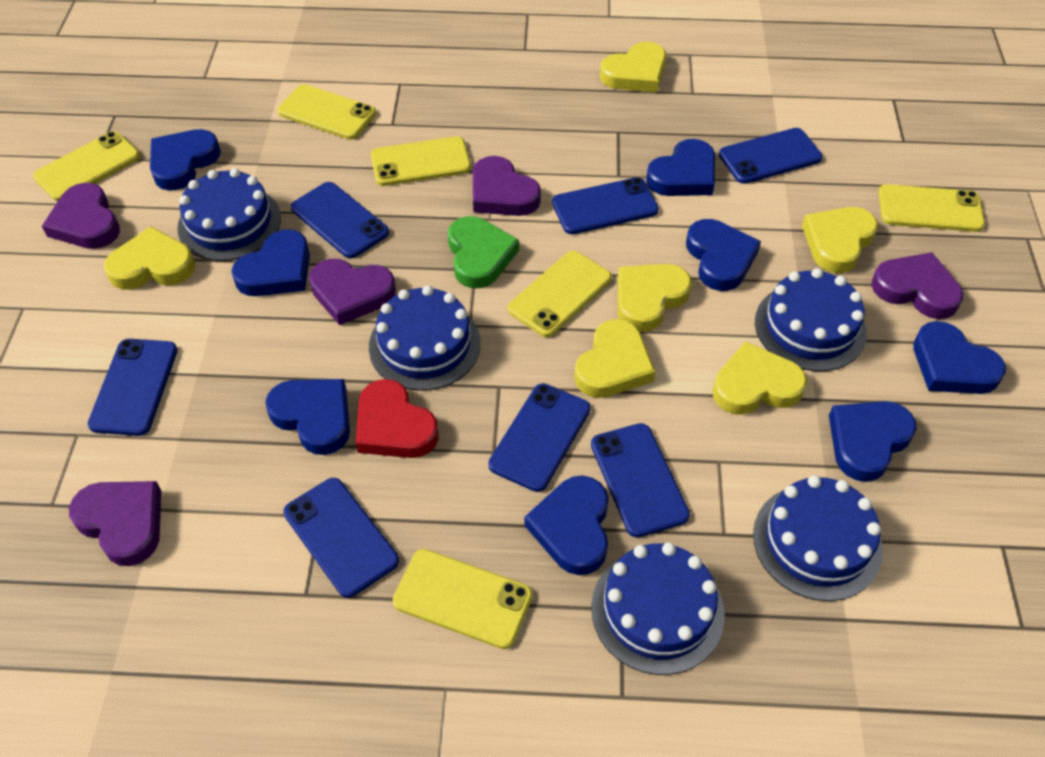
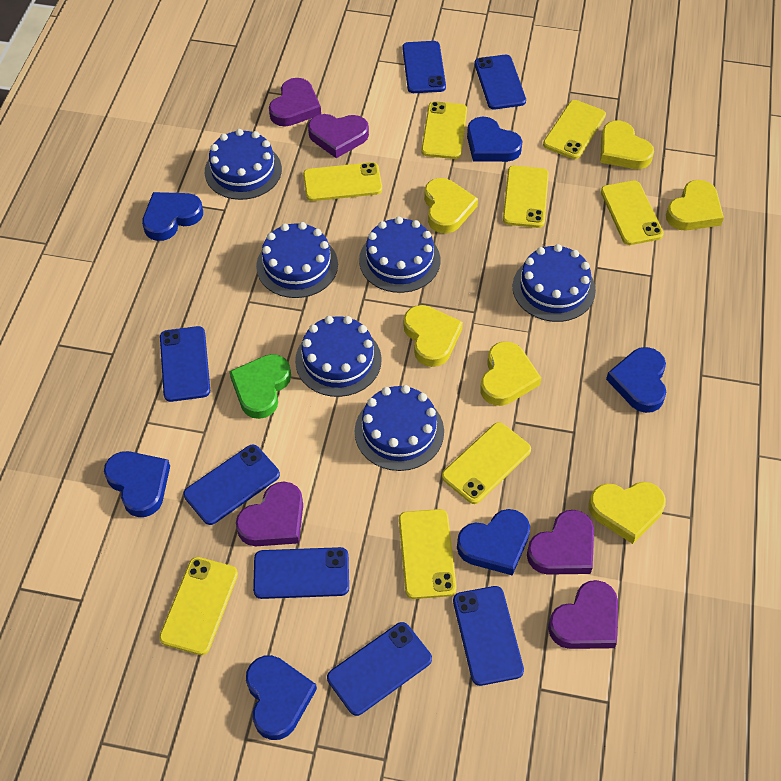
blue cake: 5 -> 6
blue heart: 8 -> 6
red heart: 1 -> 0
yellow phone: 6 -> 8

